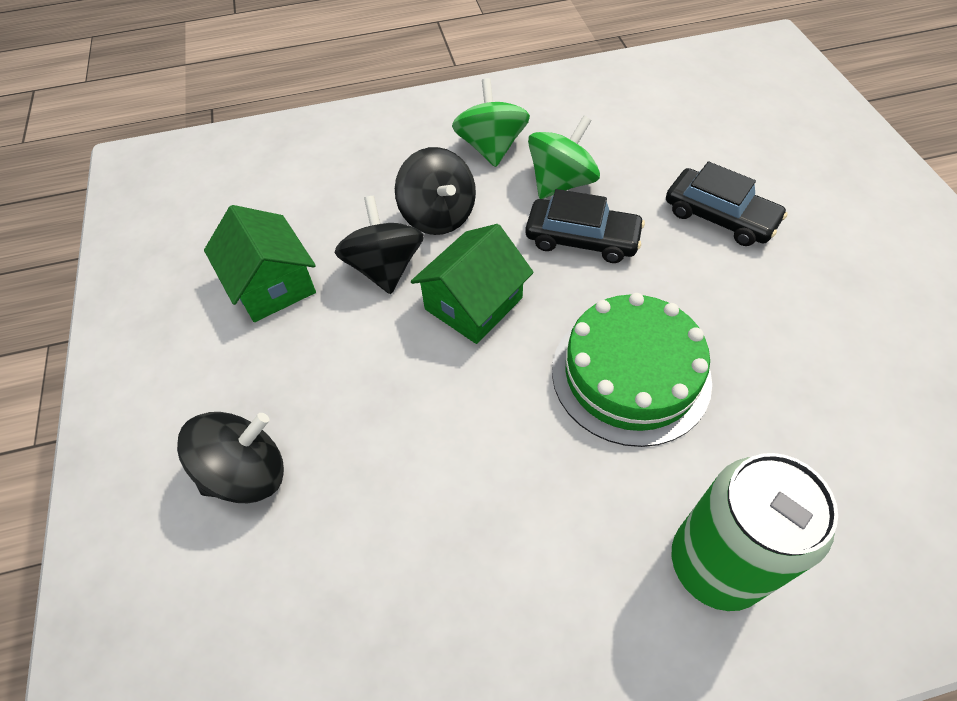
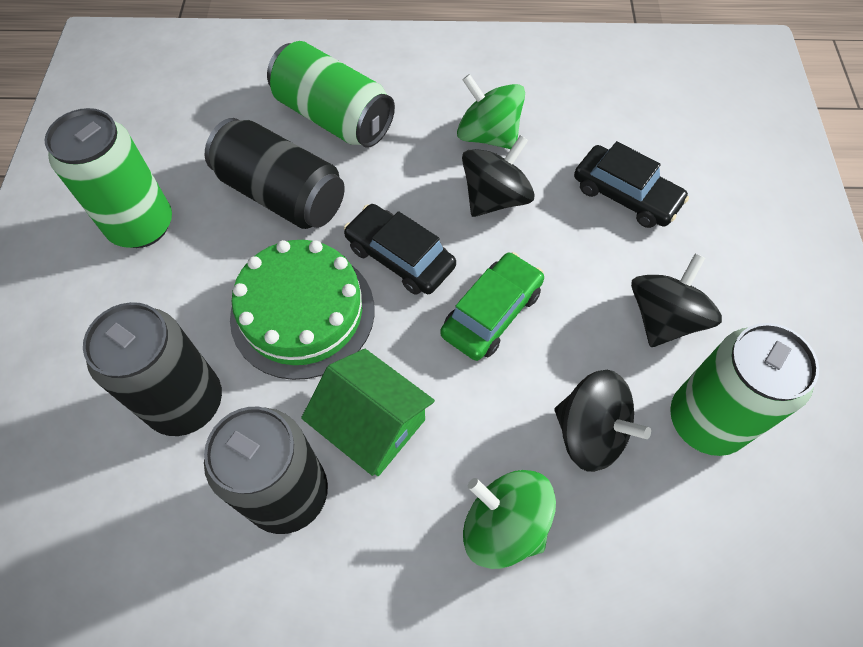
black can: 0 -> 3
green can: 1 -> 3
green car: 0 -> 1
green house: 2 -> 1

